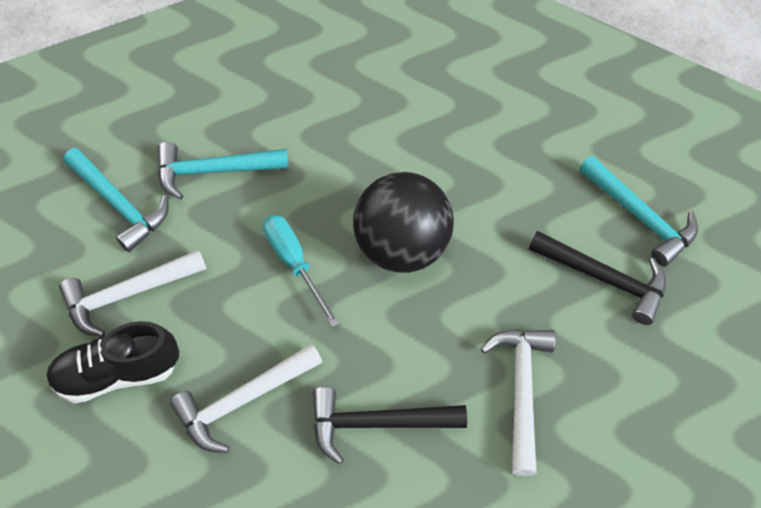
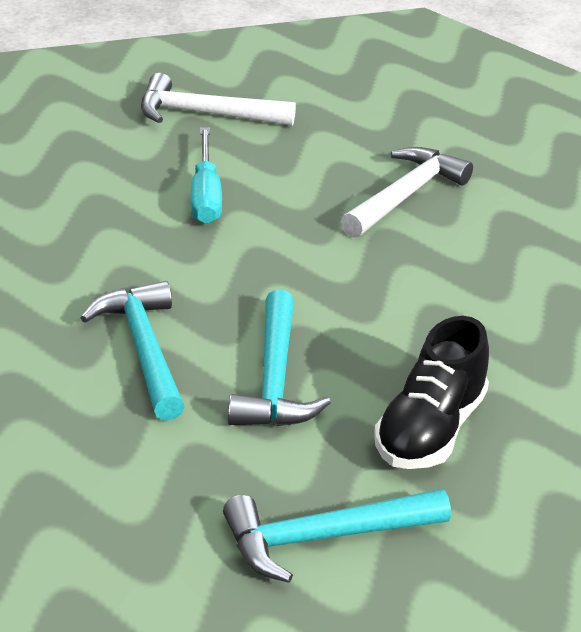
black ball: 1 -> 0
black hammer: 2 -> 0
white hammer: 3 -> 2

